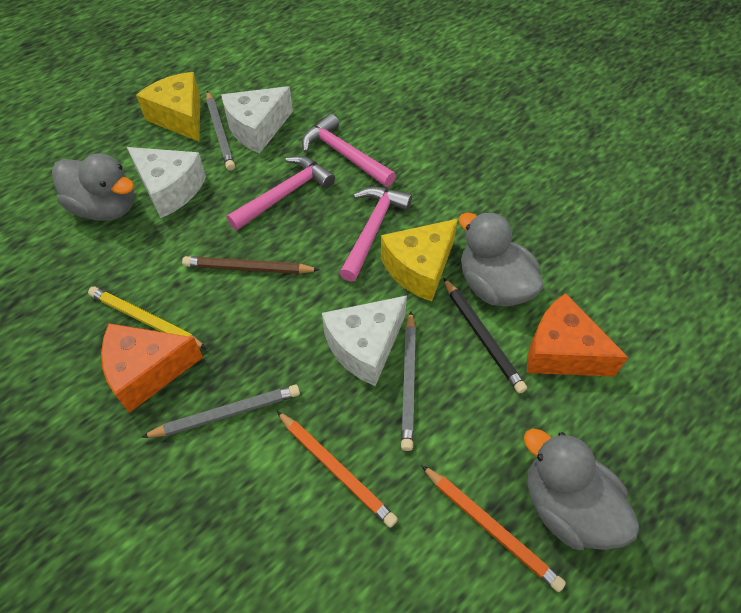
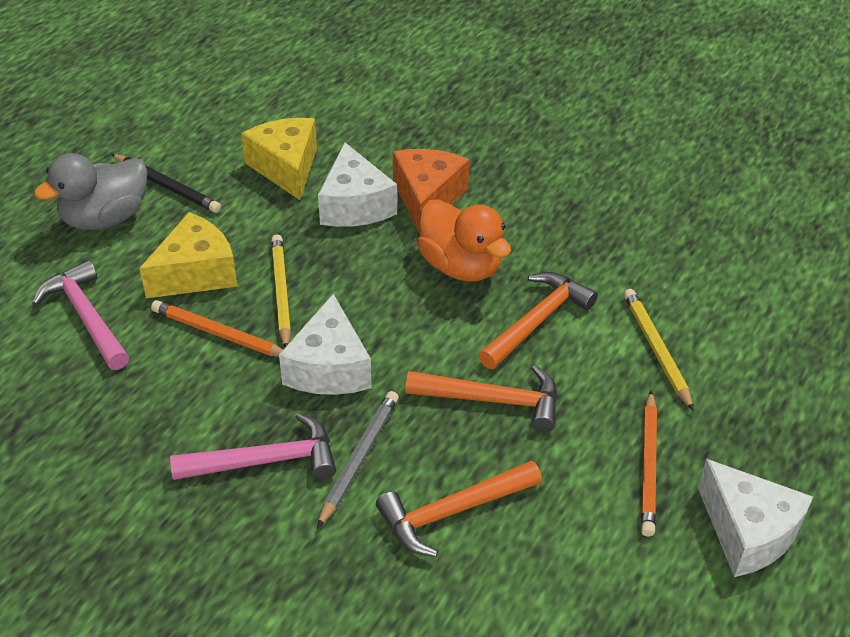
brown pencil: 1 -> 0
grey duck: 3 -> 1
grey pencil: 3 -> 1
orange cheese: 2 -> 1
orange duck: 0 -> 1
orange hammer: 0 -> 3
pink hammer: 3 -> 2
yellow pencil: 1 -> 2

